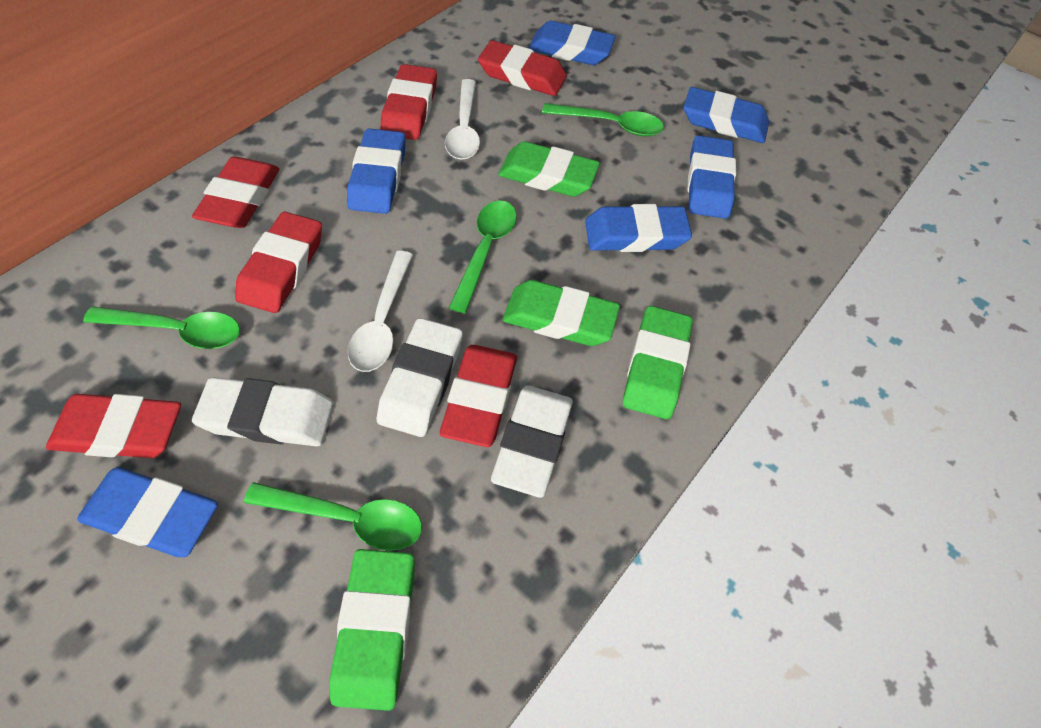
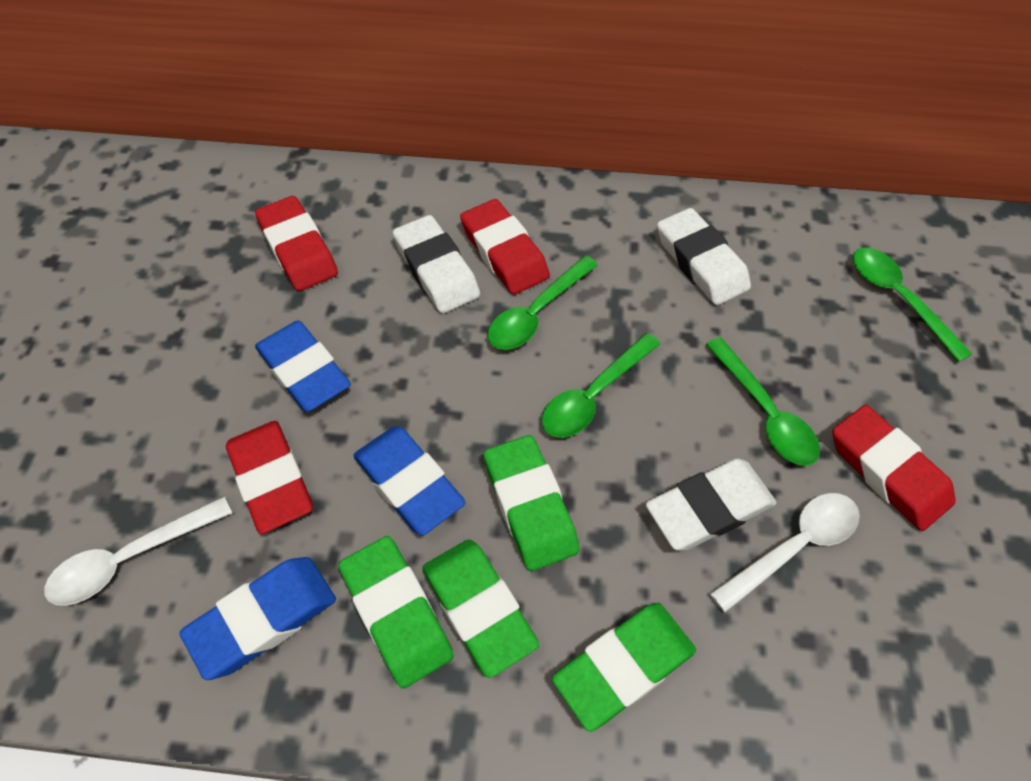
blue eraser: 6 -> 3
red eraser: 6 -> 4

